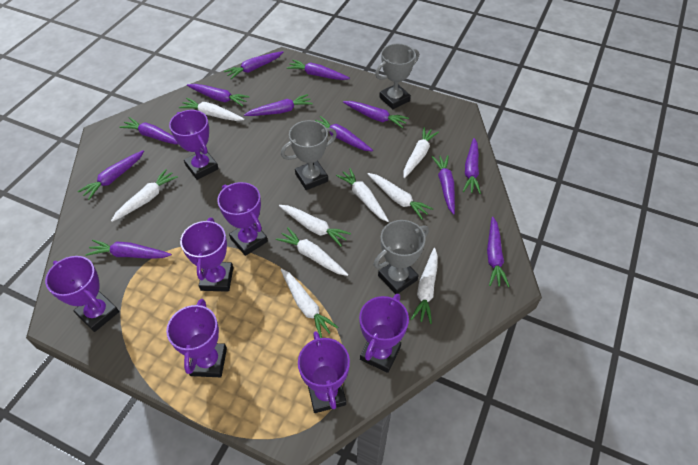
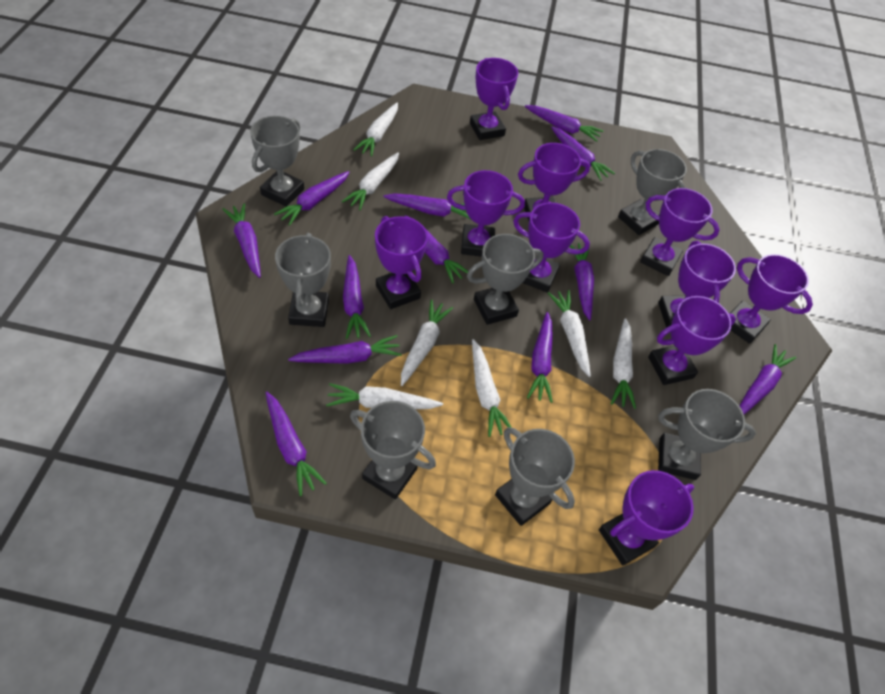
grey trophy: 3 -> 7
purple trophy: 7 -> 10
white carrot: 9 -> 7

